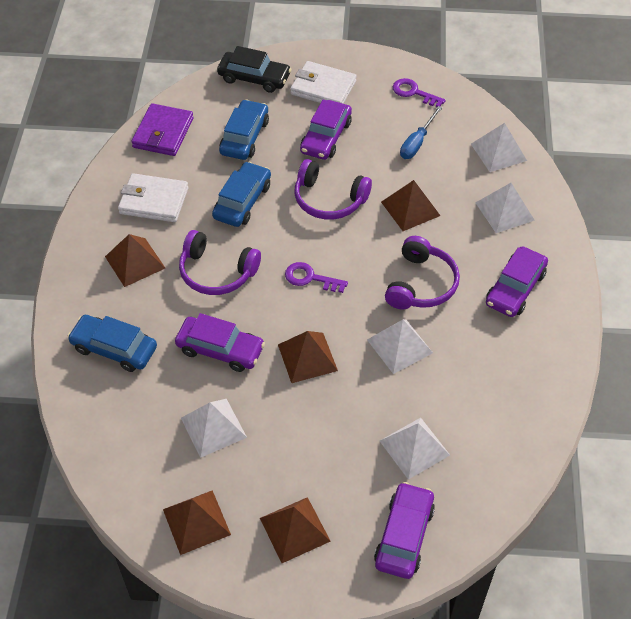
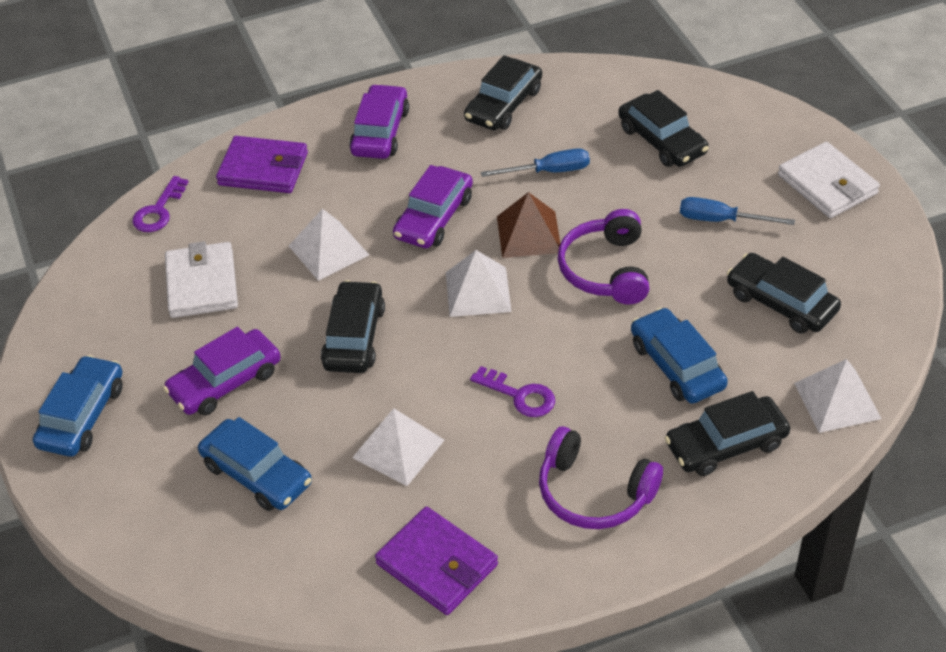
black car: 1 -> 5
blue screwdriver: 1 -> 2
brown pyramid: 5 -> 1
purple car: 4 -> 3
purple headphones: 3 -> 2
purple wallet: 1 -> 2
white pyramid: 5 -> 4

